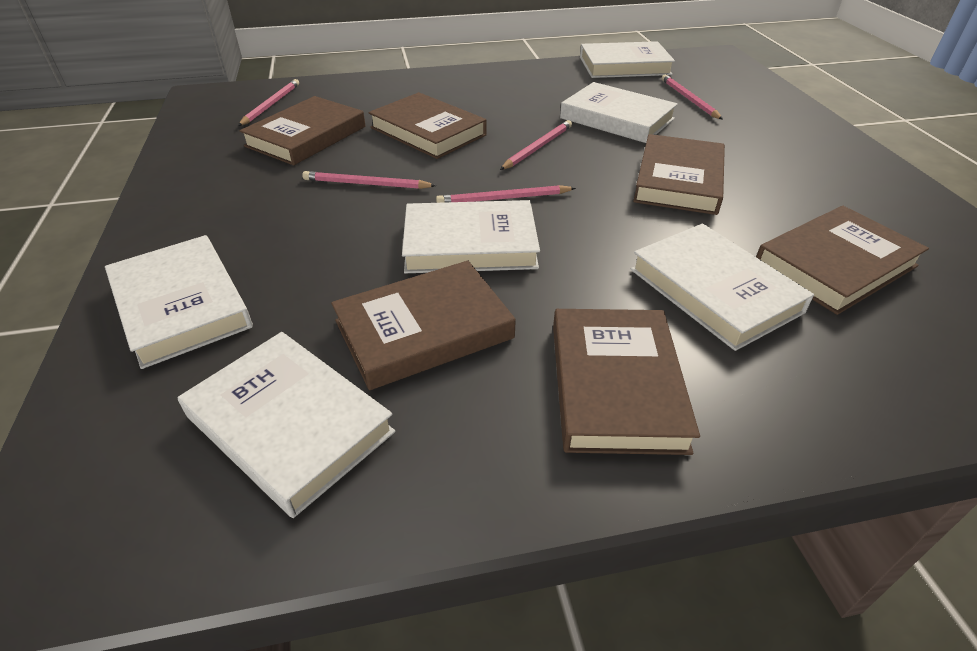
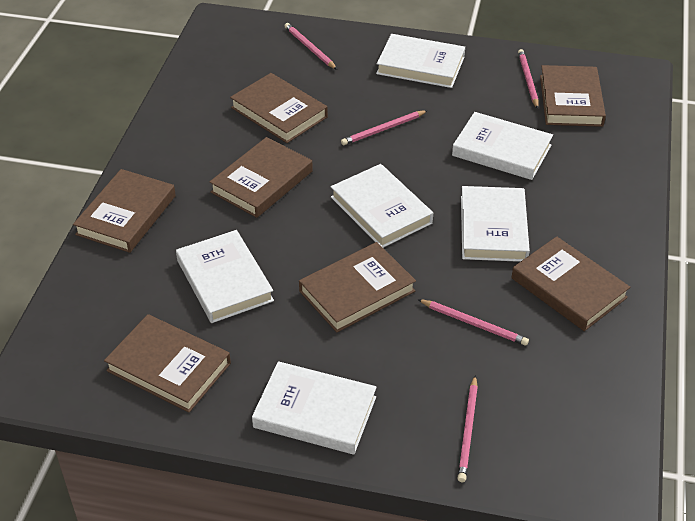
brown book: 6 -> 7

